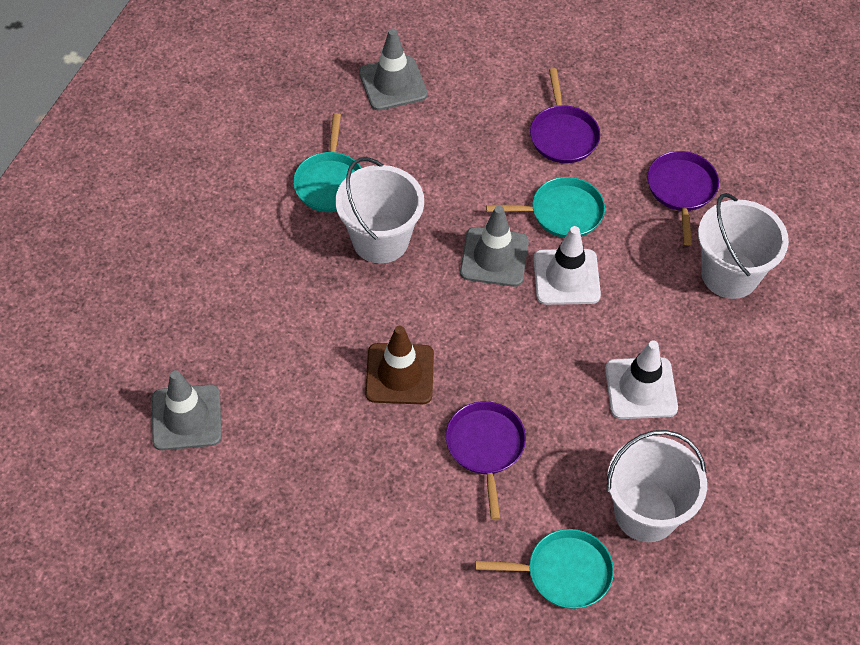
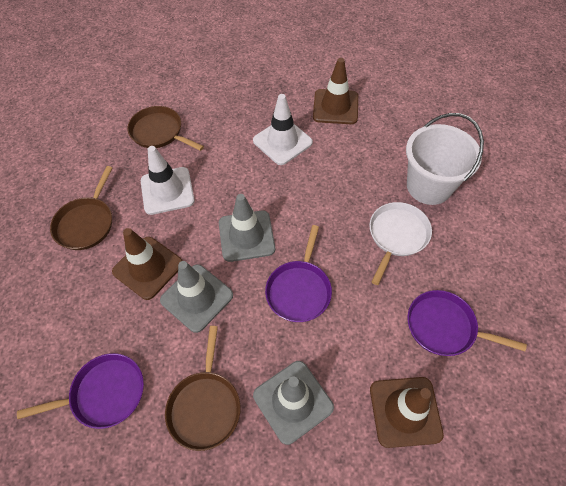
brown pan: 0 -> 3
brown traffic cone: 1 -> 3
turquoise pan: 3 -> 0
white bucket: 3 -> 1
white pan: 0 -> 1

